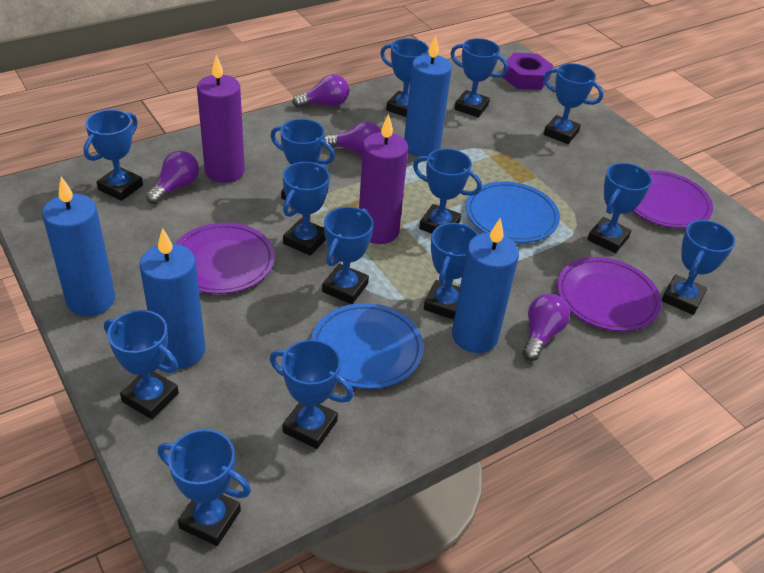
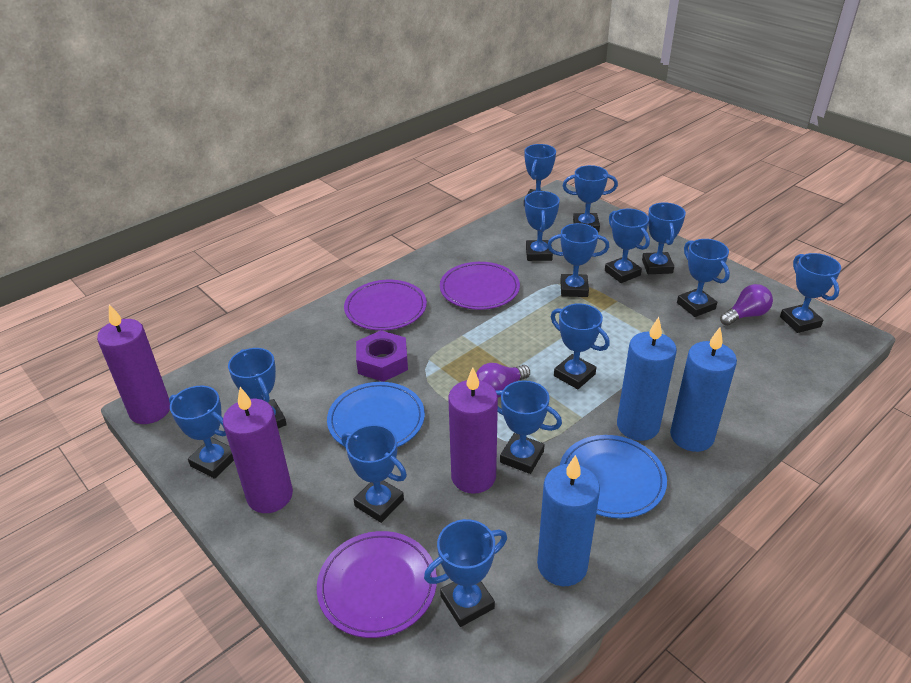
blue candle: 4 -> 3
purple candle: 2 -> 3
purple light bulb: 4 -> 2

